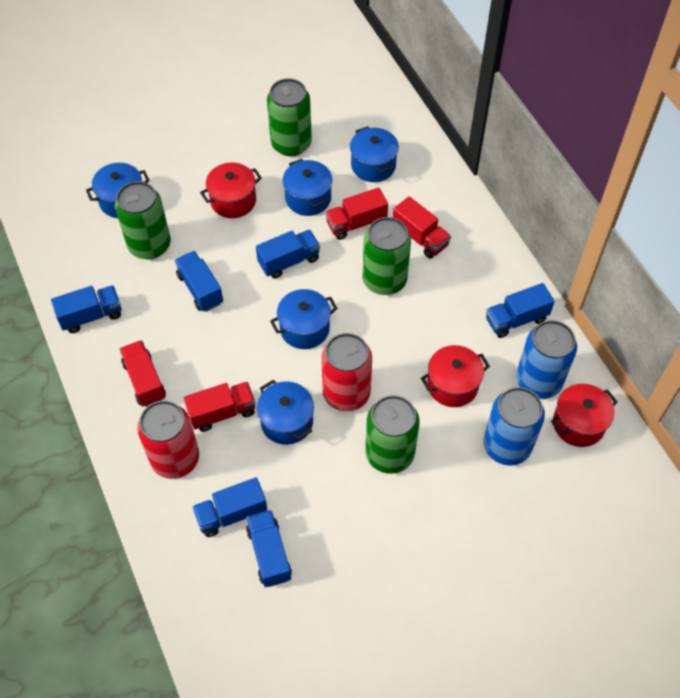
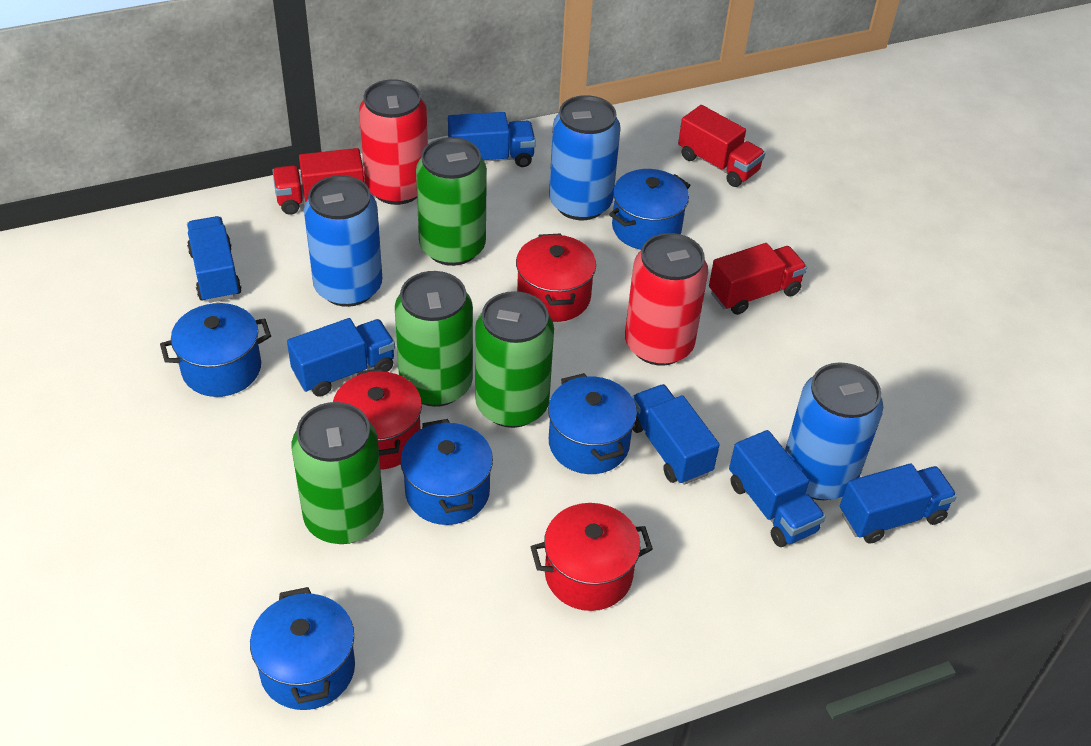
blue can: 2 -> 3
red truck: 4 -> 3

